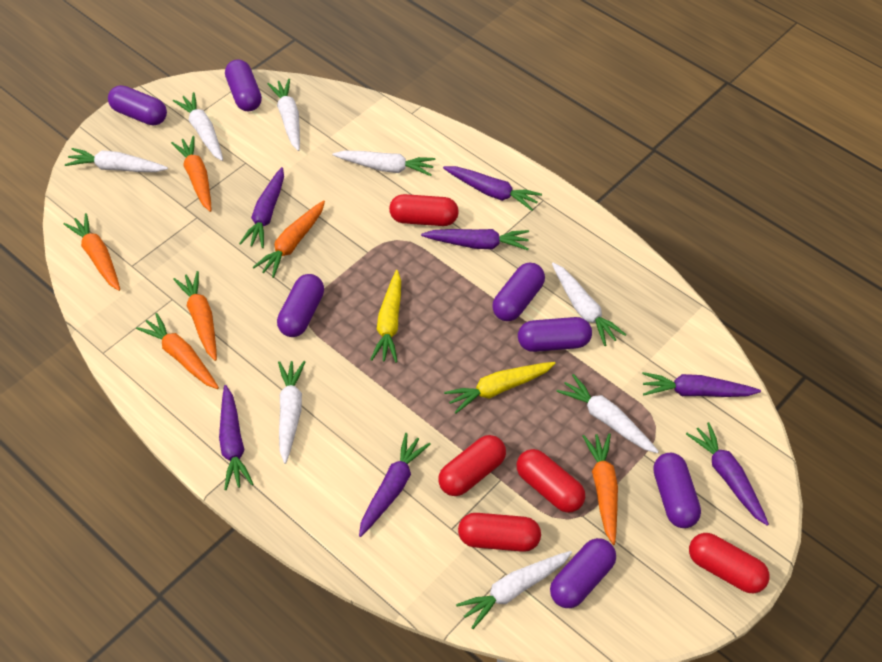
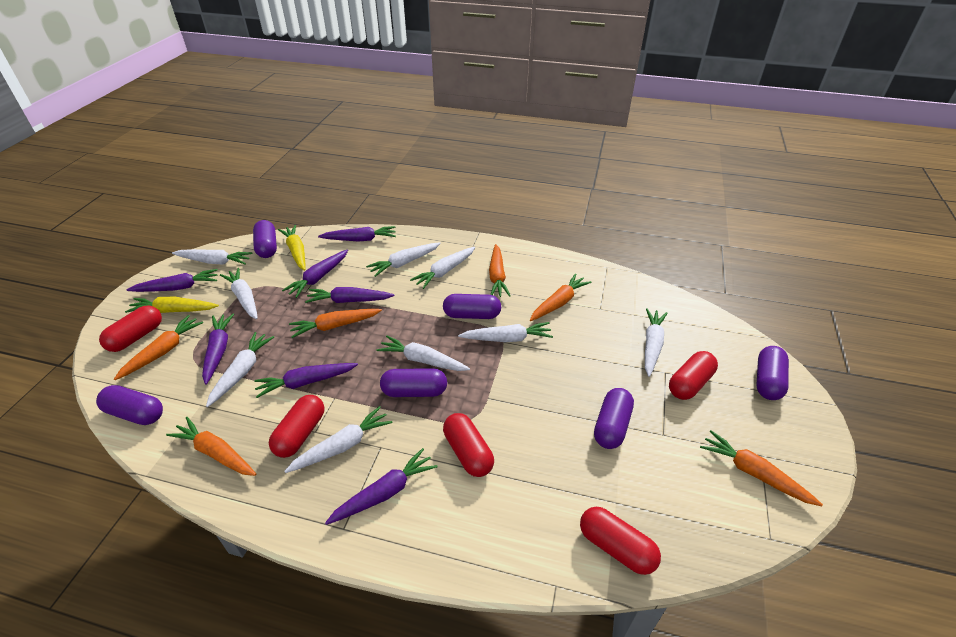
purple capsule: 7 -> 6
white carrot: 8 -> 9

